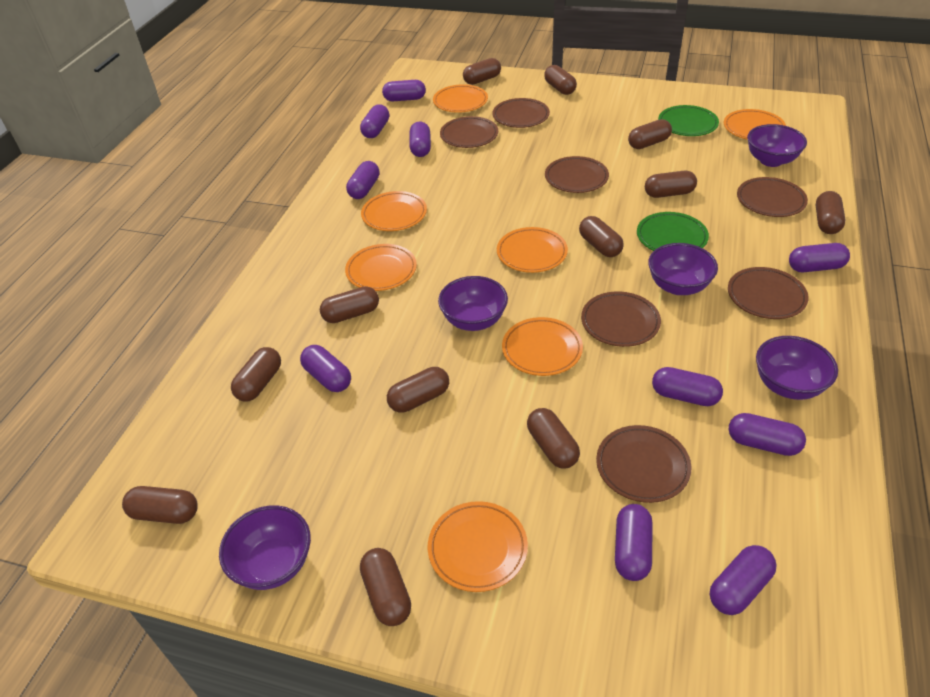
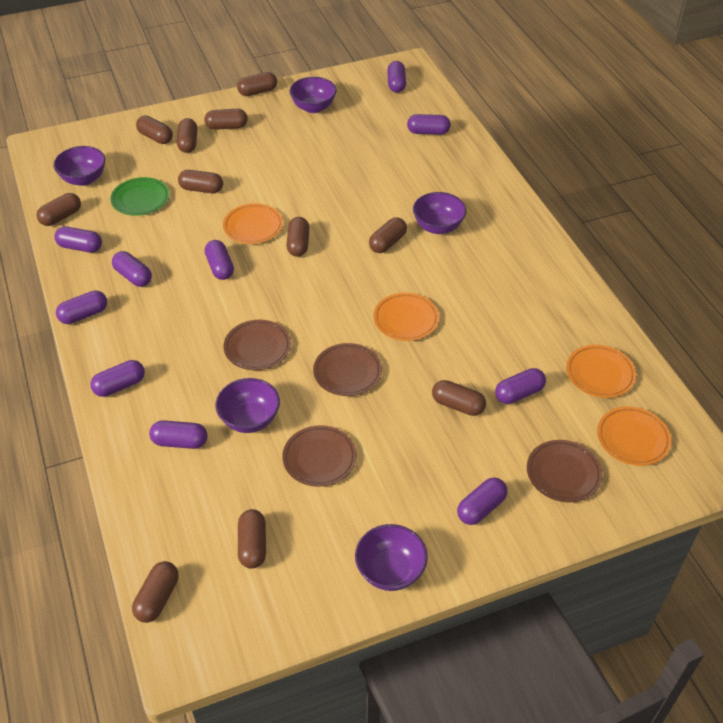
brown capsule: 12 -> 11
brown plate: 7 -> 4
green plate: 2 -> 1
orange plate: 7 -> 4

